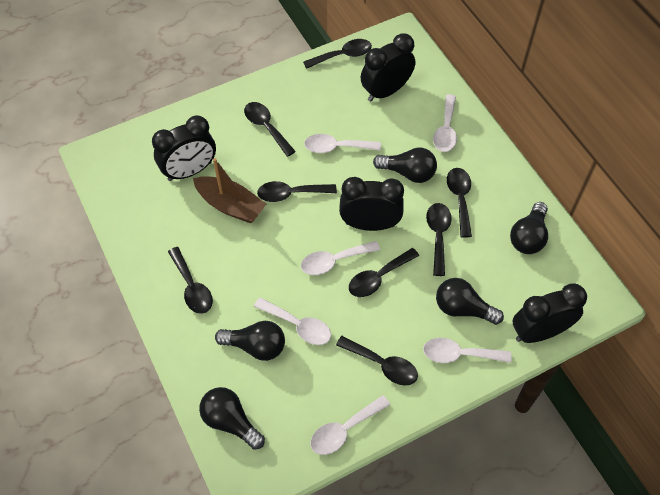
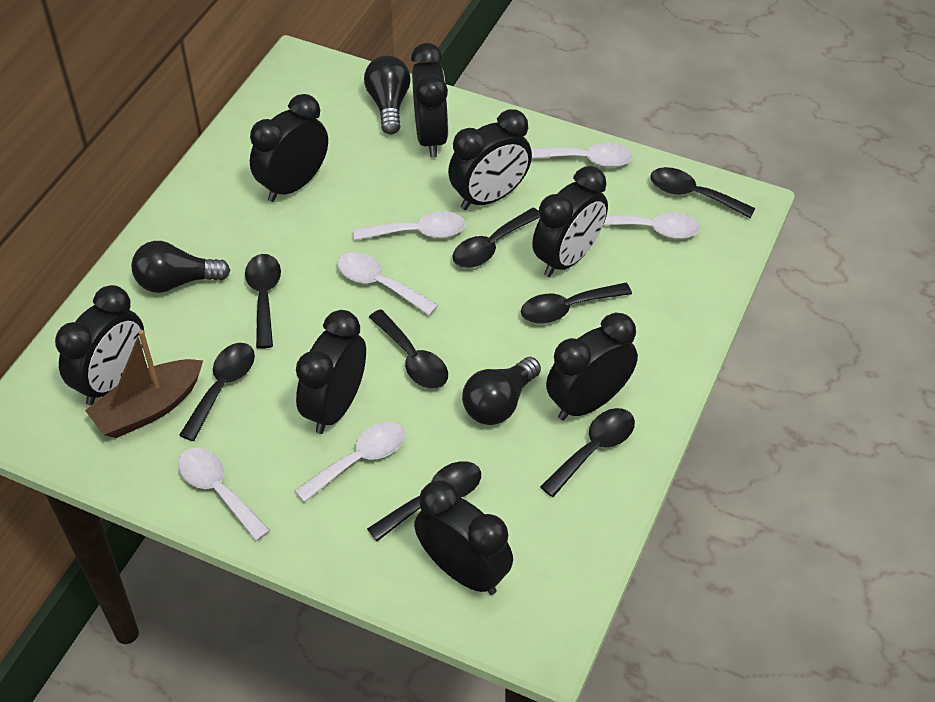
black clock: 4 -> 8
black light bulb: 5 -> 3

